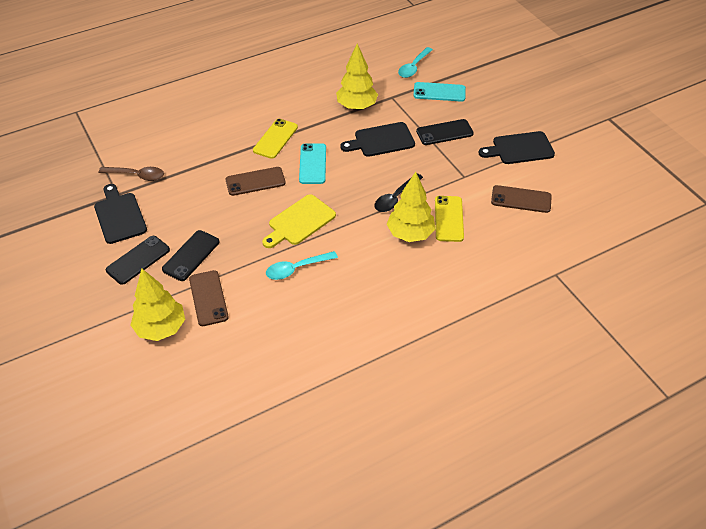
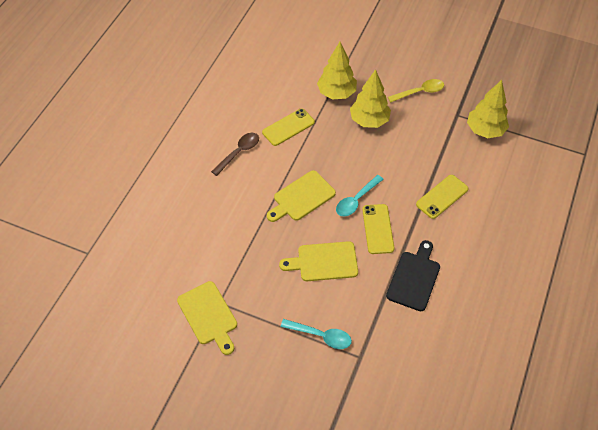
black cutting board: 3 -> 1
black phone: 3 -> 0
black spoon: 1 -> 0
brown phone: 3 -> 0
turquoise phone: 2 -> 0
yellow cutting board: 1 -> 3
yellow phone: 2 -> 3
yellow spoon: 0 -> 1

